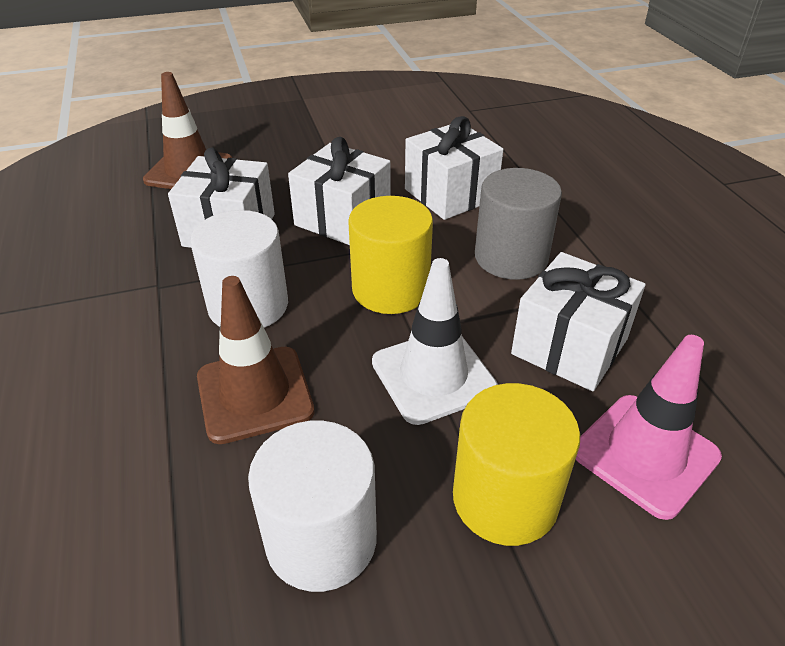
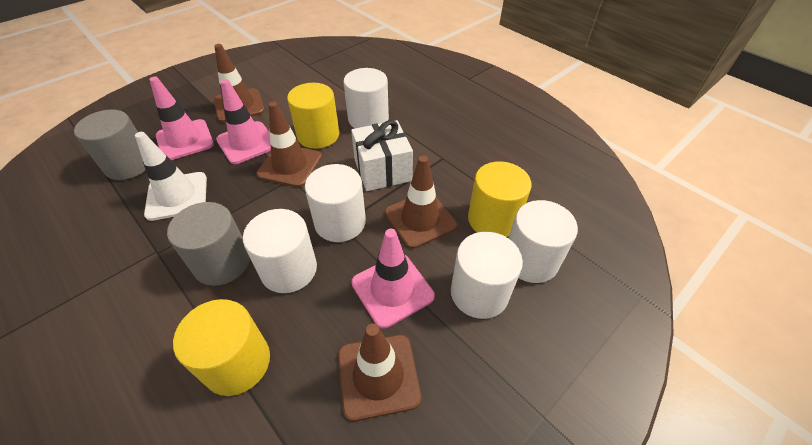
brown traffic cone: 2 -> 4
grey cylinder: 1 -> 2
pink traffic cone: 1 -> 3
white cylinder: 2 -> 5
white gift: 4 -> 1
yellow cylinder: 2 -> 3

